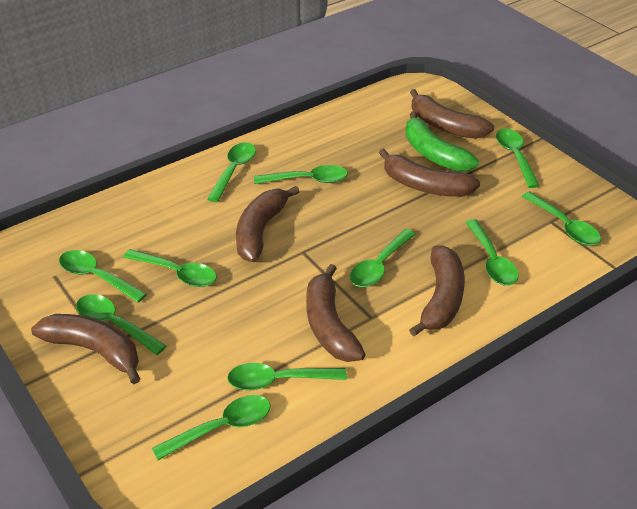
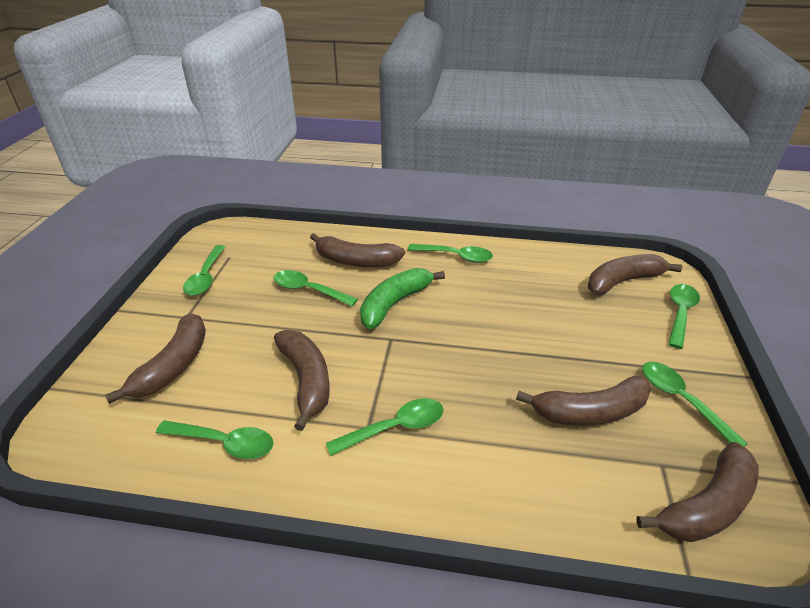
green spoon: 11 -> 7

